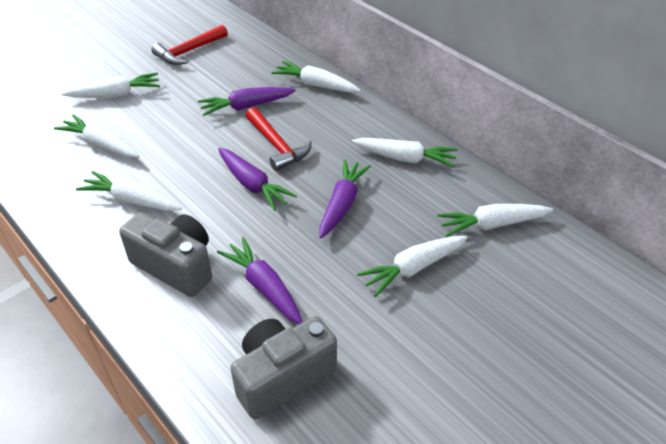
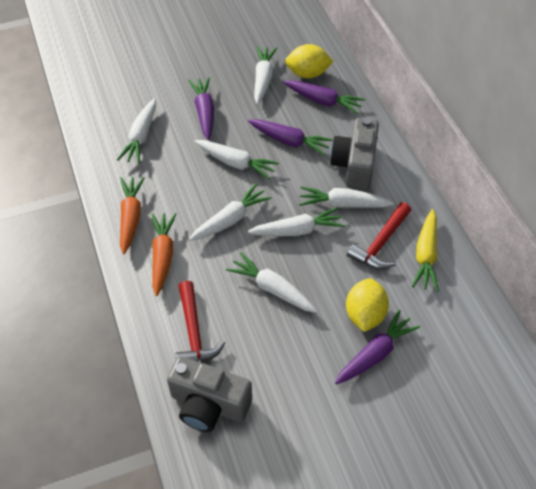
orange carrot: 0 -> 2
yellow carrot: 0 -> 1
yellow lemon: 0 -> 2

